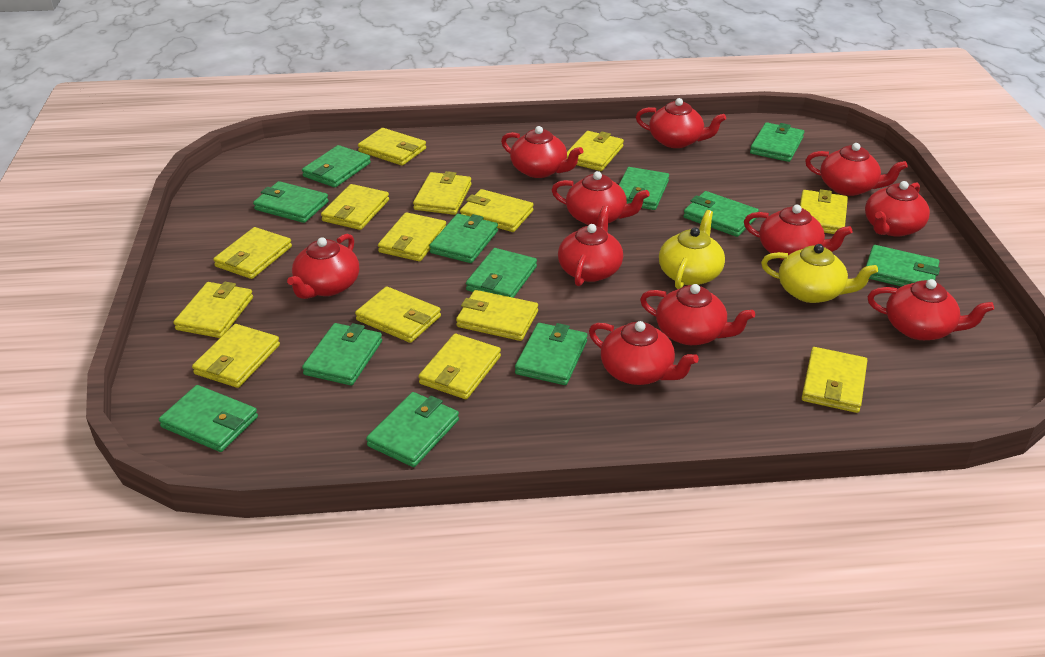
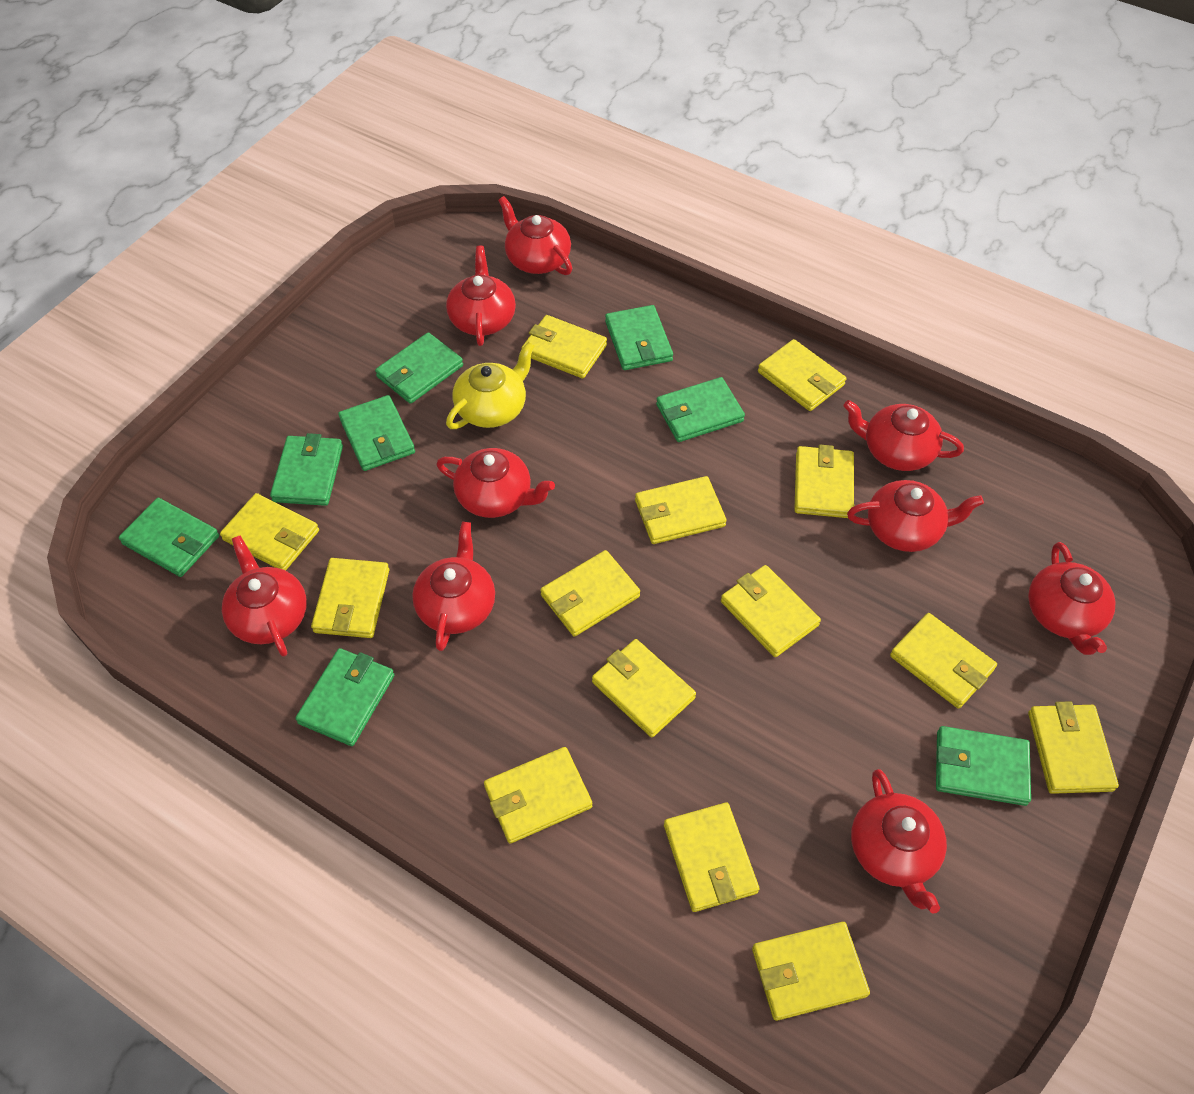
green wallet: 12 -> 8
red teapot: 11 -> 9
yellow teapot: 2 -> 1

